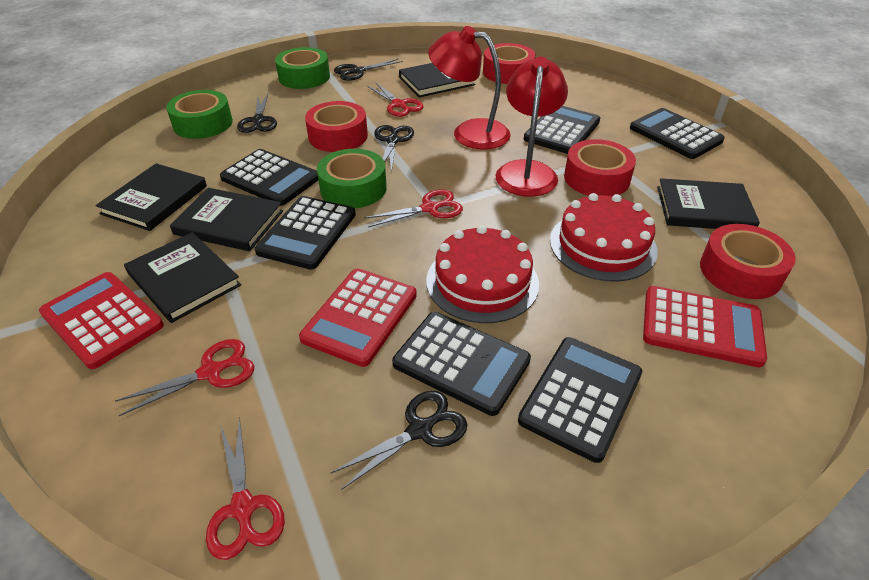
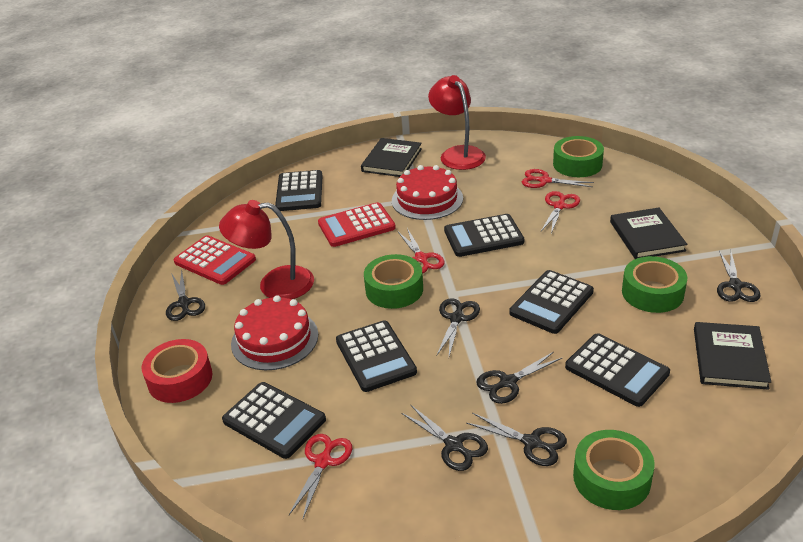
black book: 5 -> 3
black scissors: 4 -> 6
green tape: 3 -> 4
red calculator: 3 -> 2
red tape: 4 -> 1

